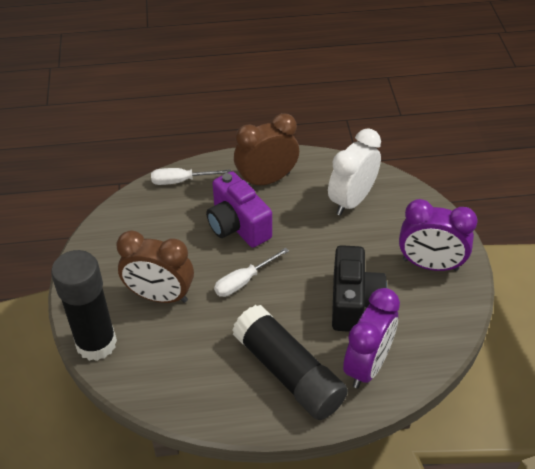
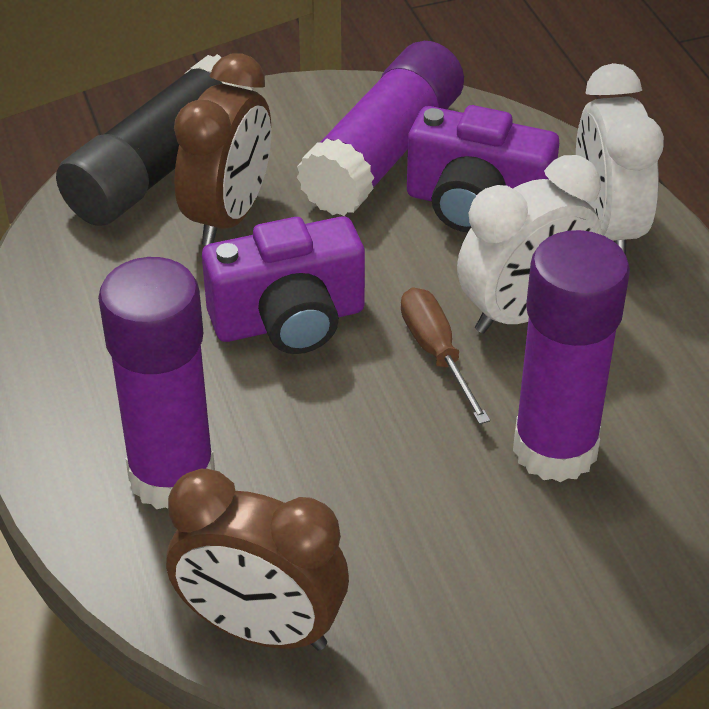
black camera: 1 -> 0
black glue stick: 2 -> 1
brown screwdriver: 0 -> 1
purple camera: 1 -> 2
purple clock: 2 -> 0
purple glue stick: 0 -> 3
white clock: 1 -> 2
white screwdriver: 2 -> 0

